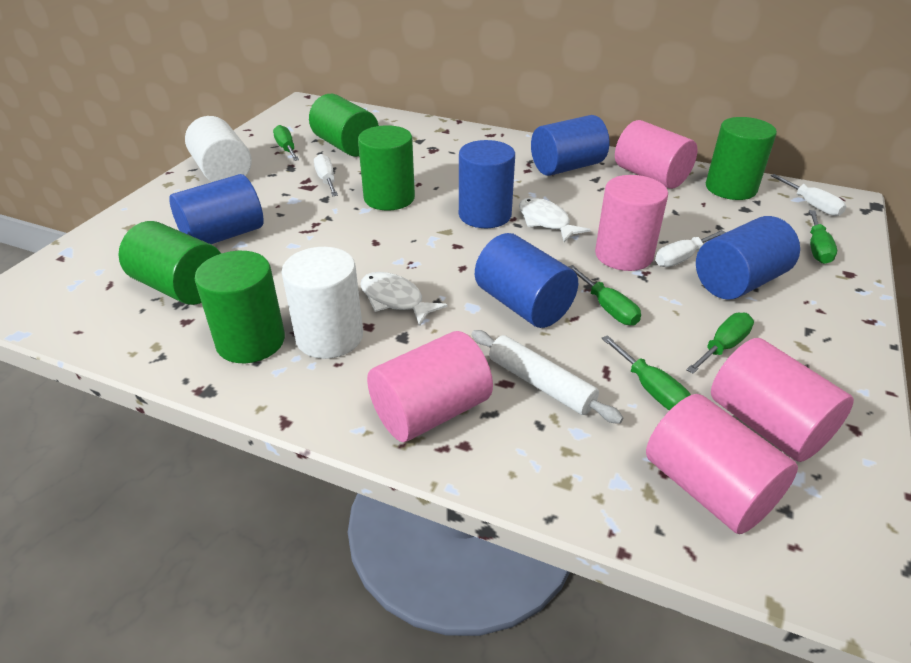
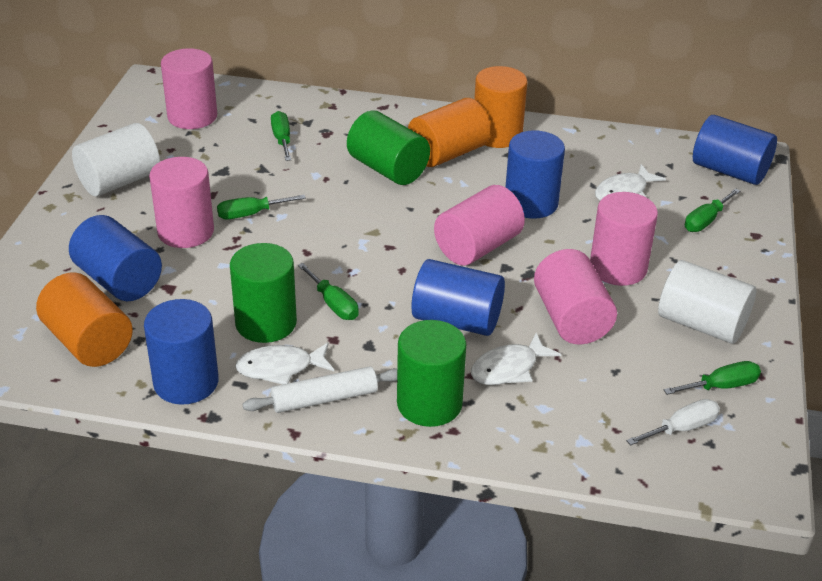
green cylinder: 5 -> 3
orange cylinder: 0 -> 3
white fish: 2 -> 3
white screwdriver: 3 -> 1

